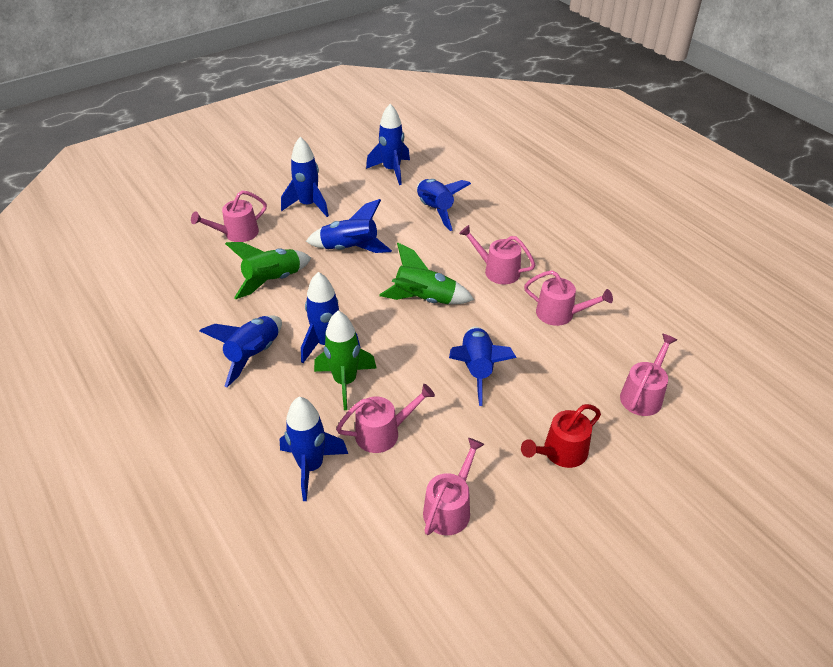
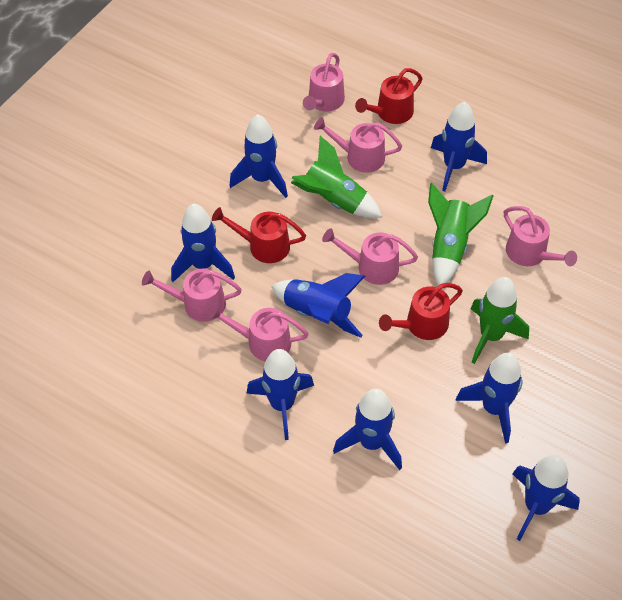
red watering can: 1 -> 3

